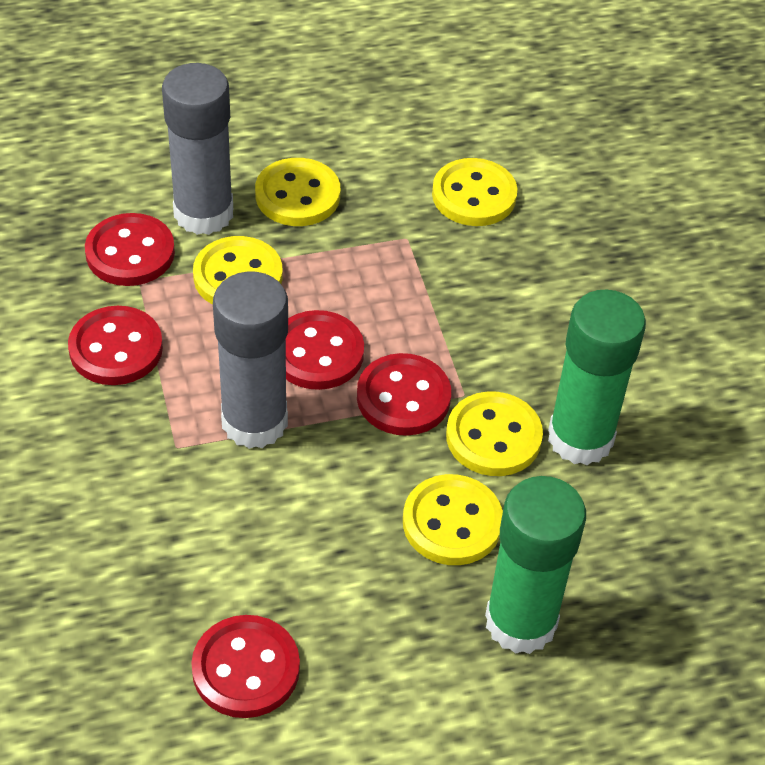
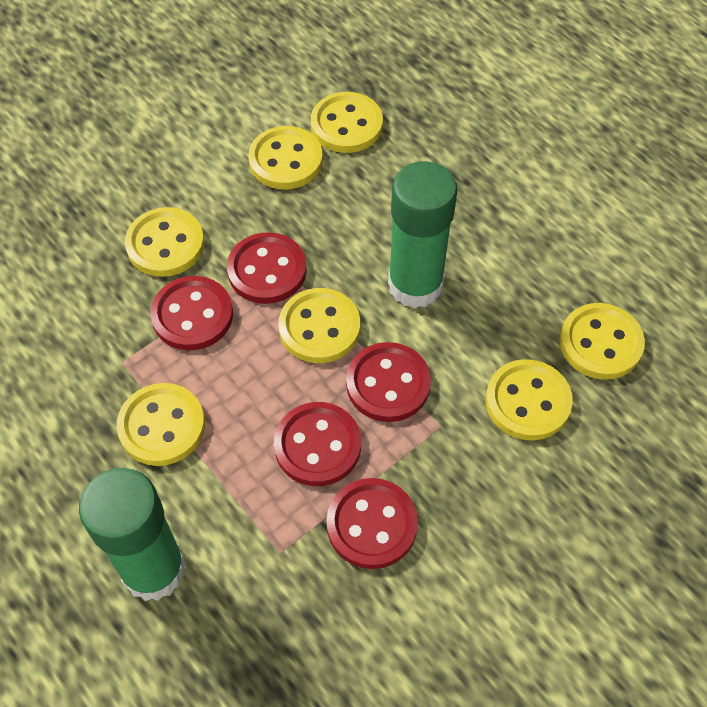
grey glue stick: 2 -> 0
yellow button: 5 -> 7

